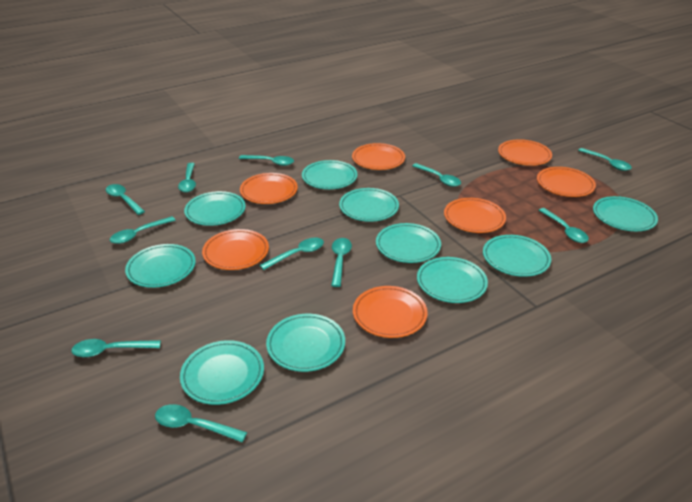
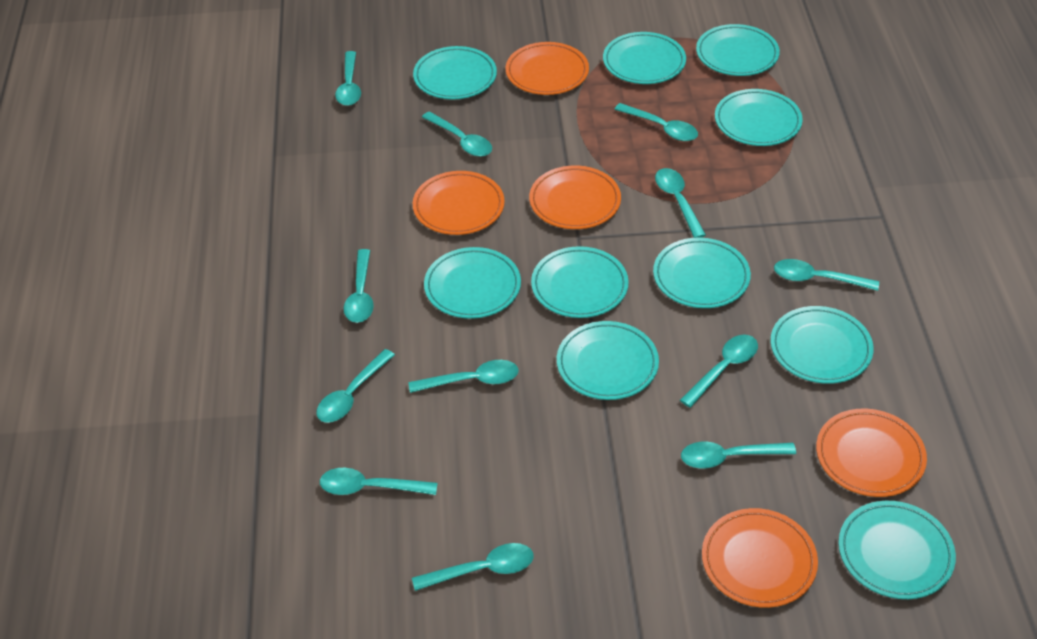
orange plate: 7 -> 5
turquoise spoon: 11 -> 12

